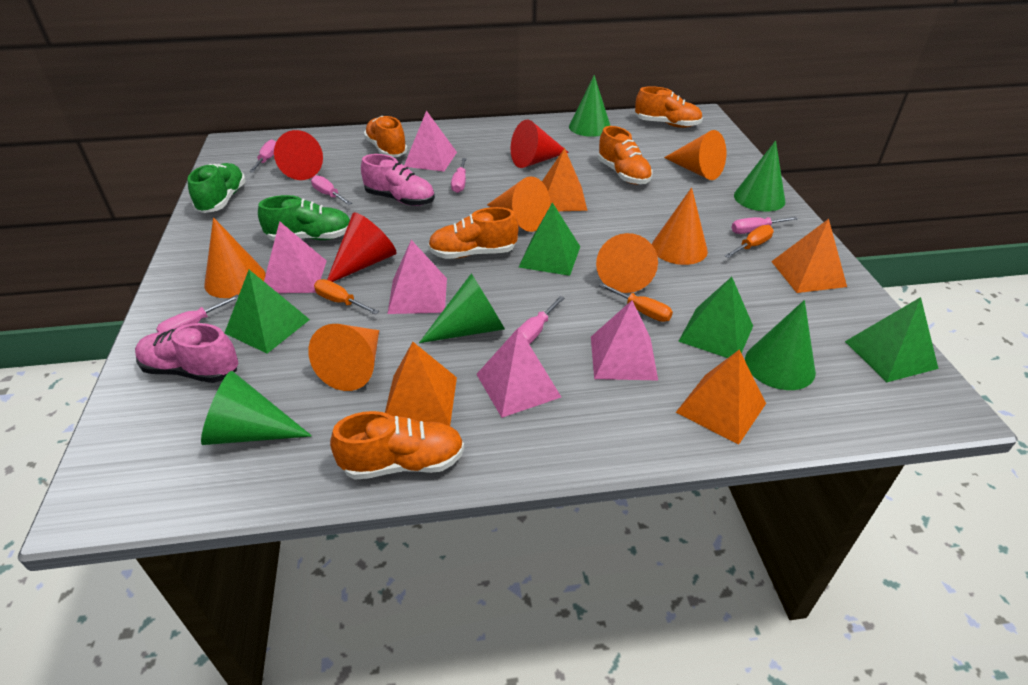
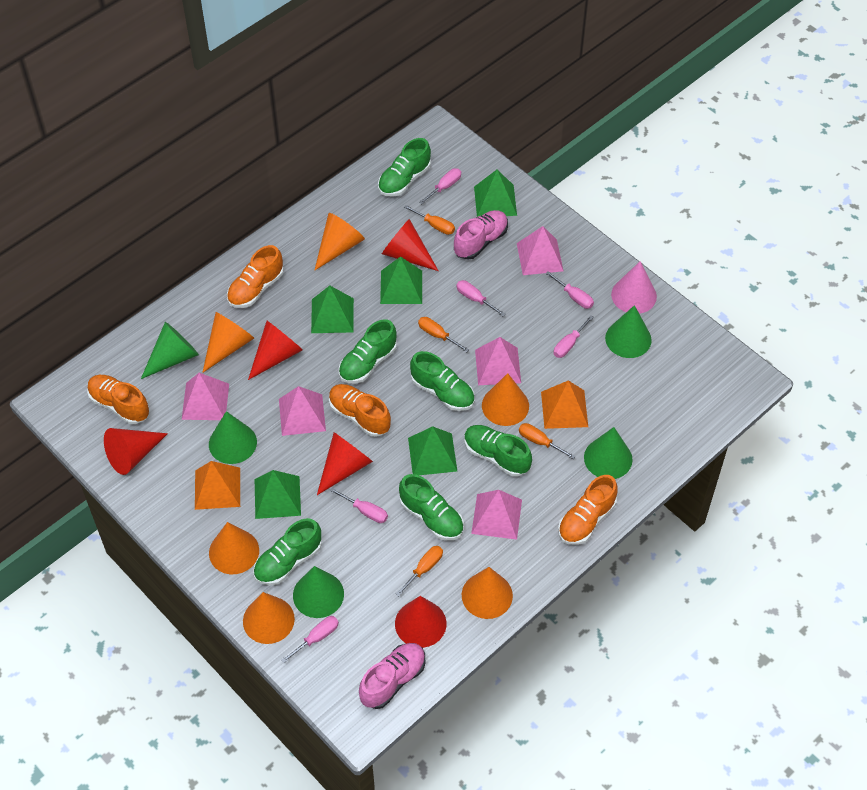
green pyramid: 4 -> 5
green shoe: 2 -> 6
orange pyramid: 4 -> 2
orange screwdriver: 3 -> 4
orange shoe: 5 -> 4
pink cone: 0 -> 1
red cone: 3 -> 5

